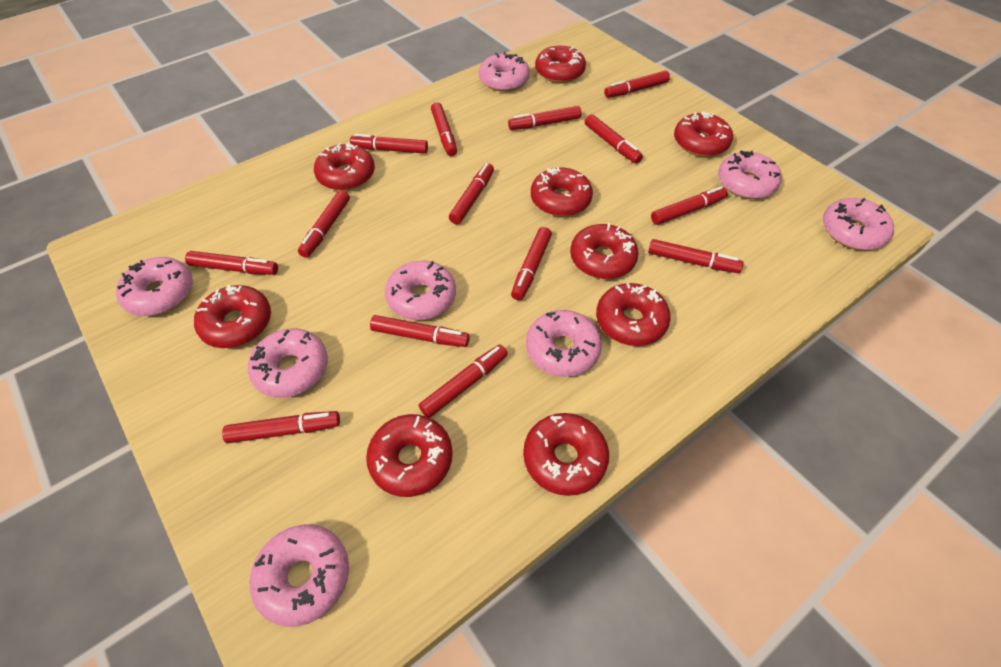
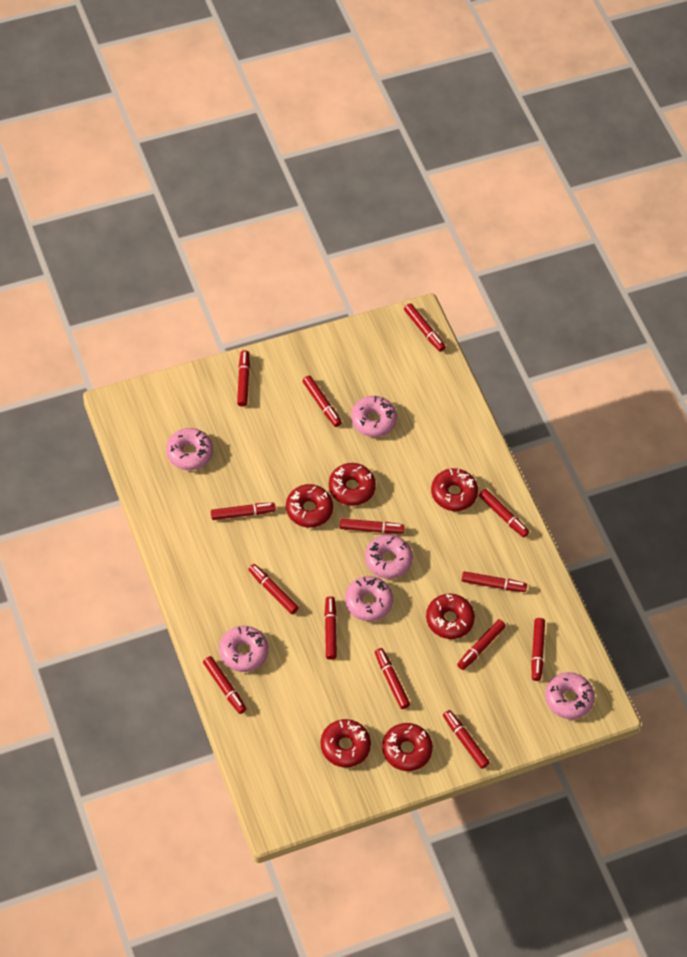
pink donut: 8 -> 6
red donut: 9 -> 6

